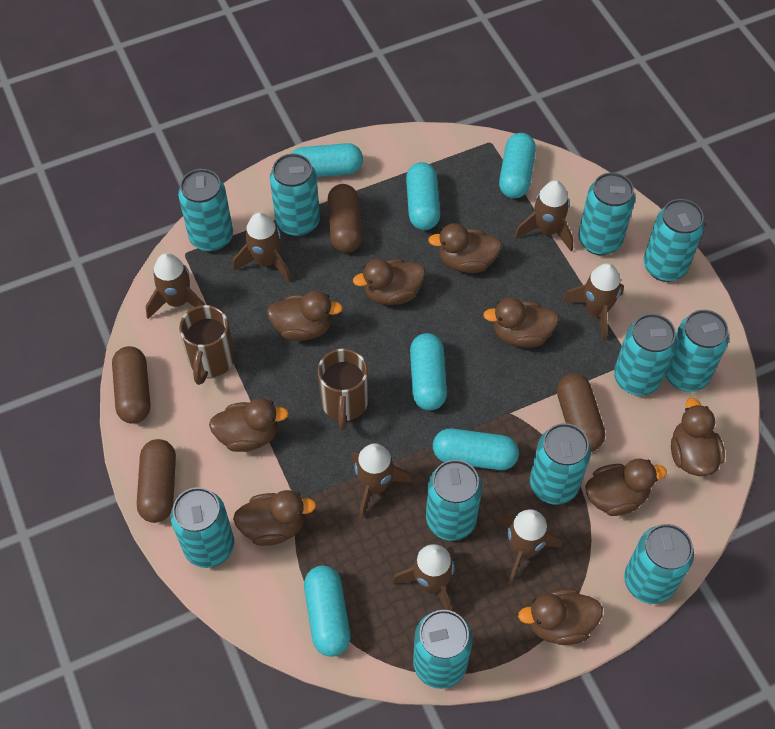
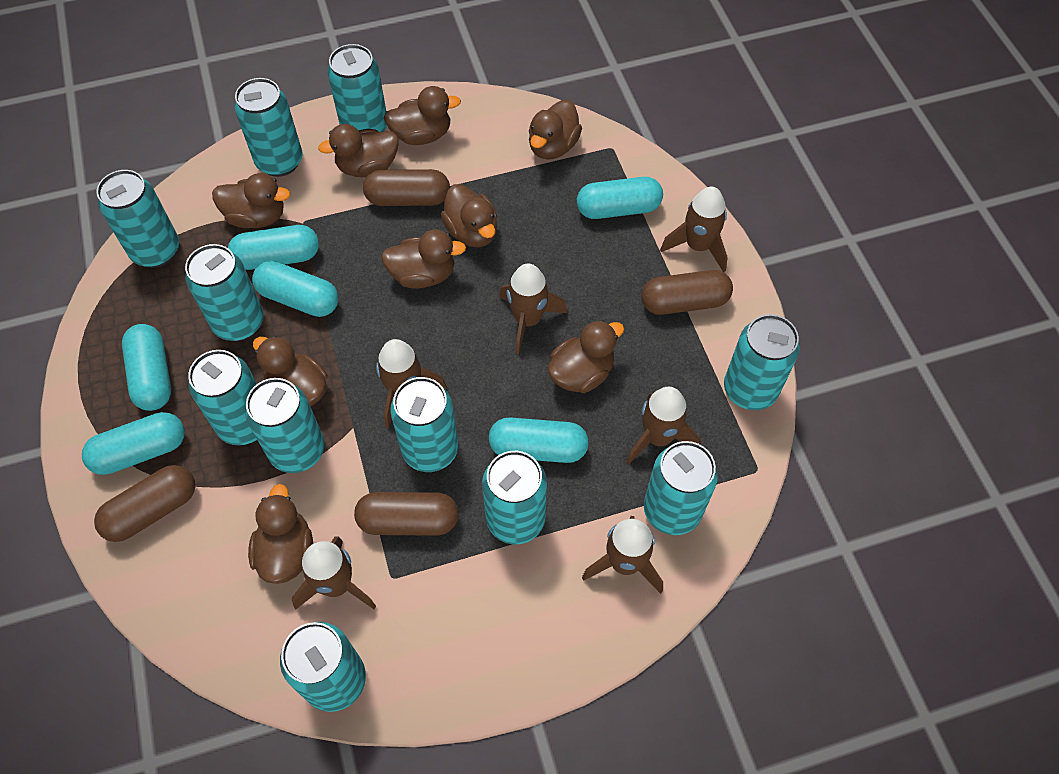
brown mug: 2 -> 0
brown rocket: 7 -> 6

